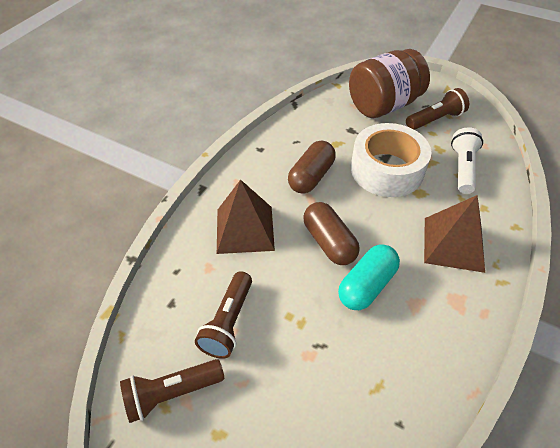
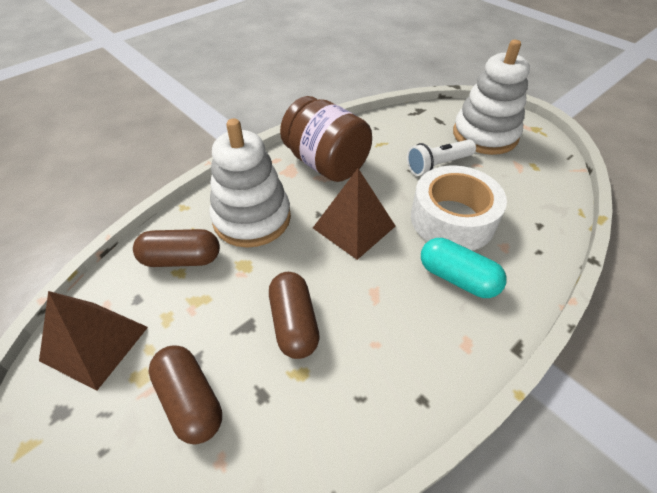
brown capsule: 2 -> 3
brown flashlight: 3 -> 0
white stacking toy: 0 -> 2

